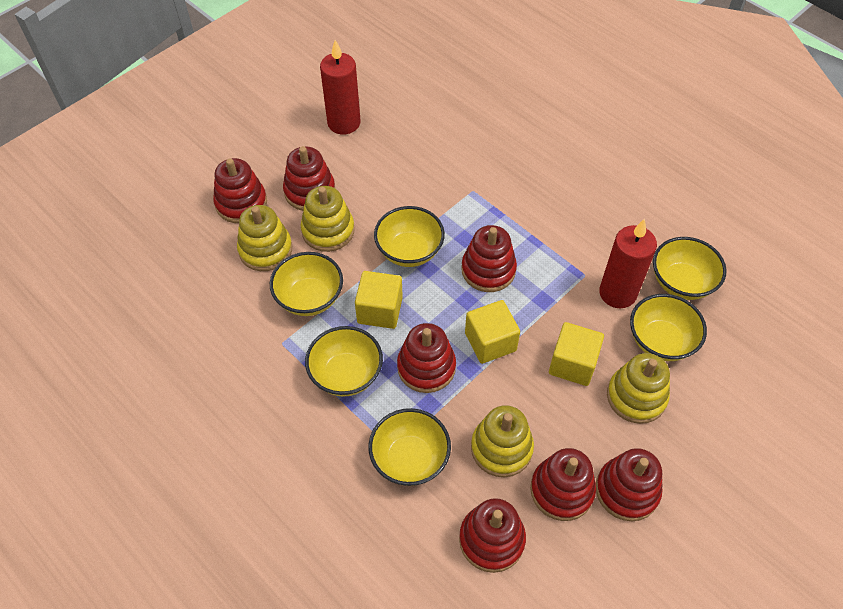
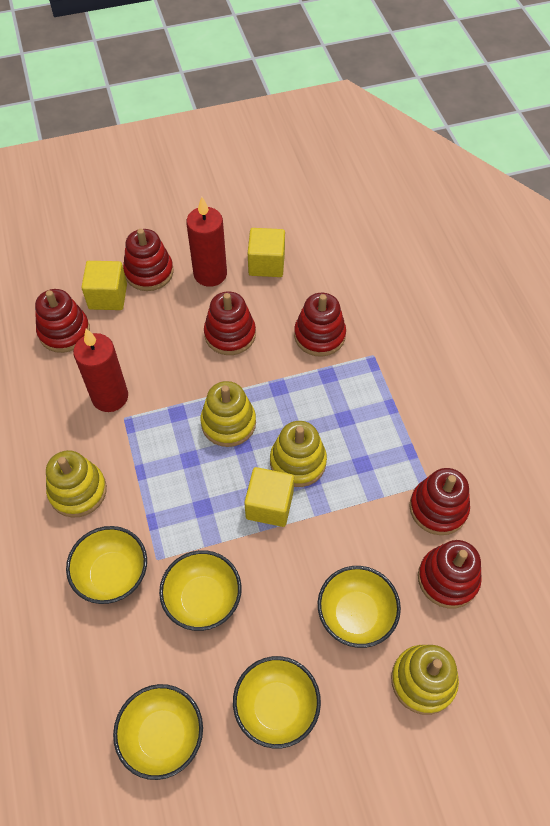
red stacking toy: 7 -> 6
yellow bowl: 6 -> 5

